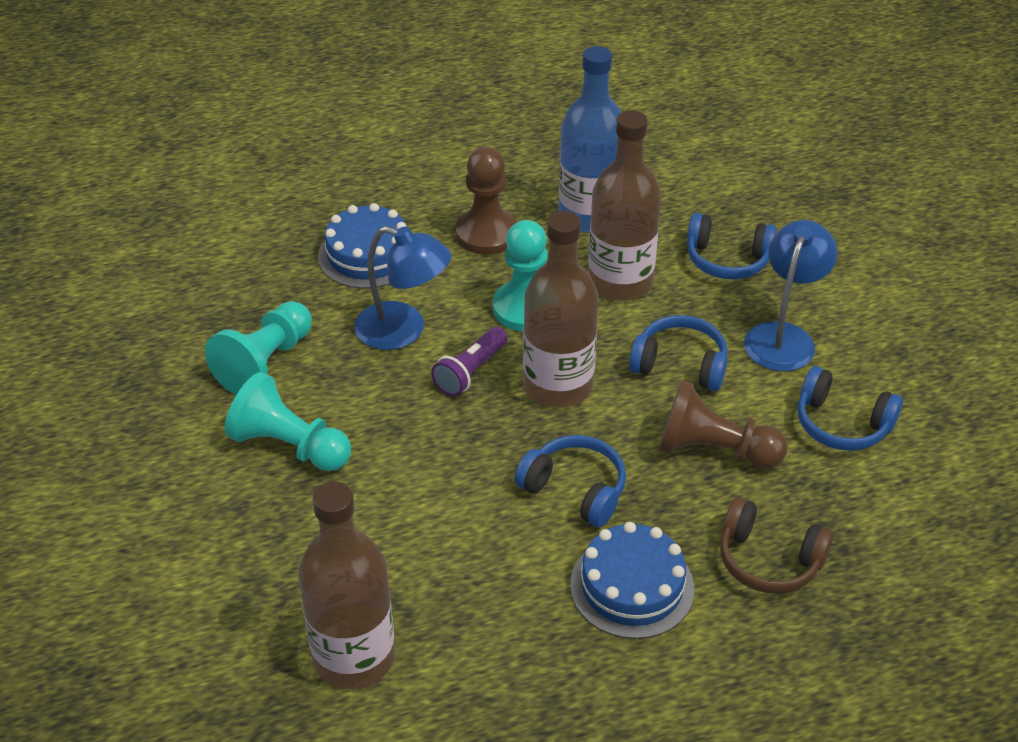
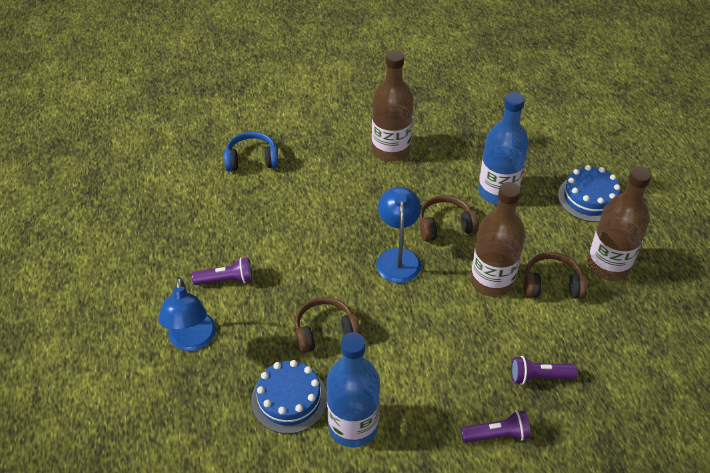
blue bottle: 1 -> 2
blue headphones: 4 -> 1
brown headphones: 1 -> 3
brown pawn: 2 -> 0
purple flashlight: 1 -> 3
turquoise pawn: 3 -> 0

